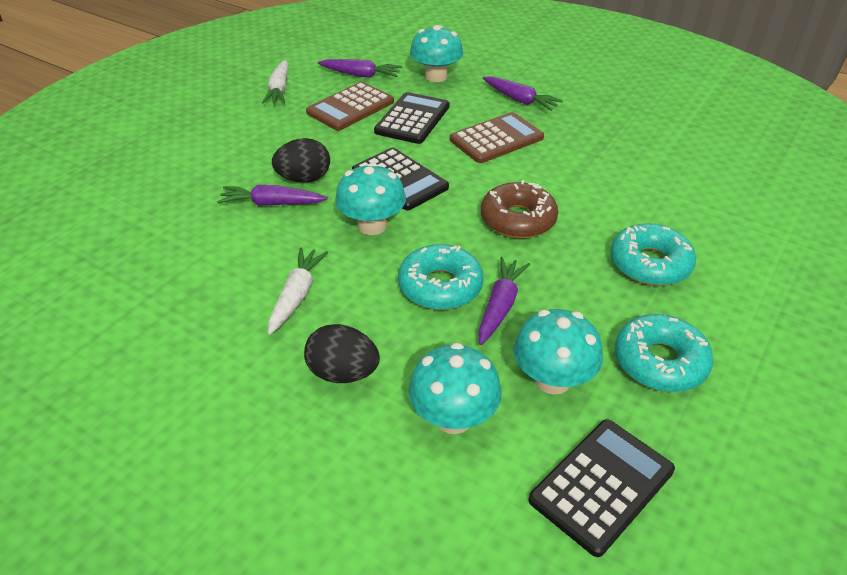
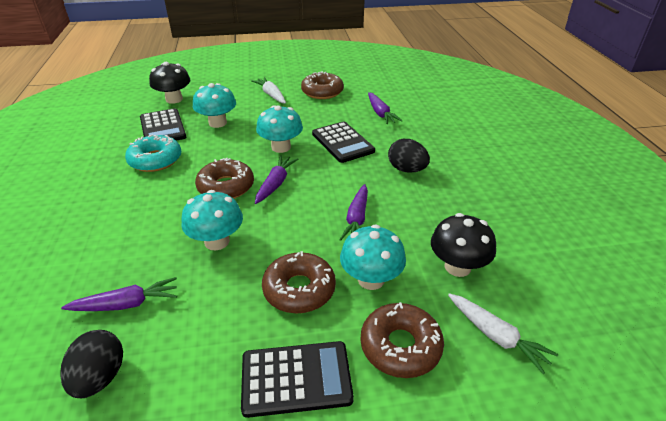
black mushroom: 0 -> 2
brown calculator: 2 -> 0
brown donut: 1 -> 4
turquoise donut: 3 -> 1

